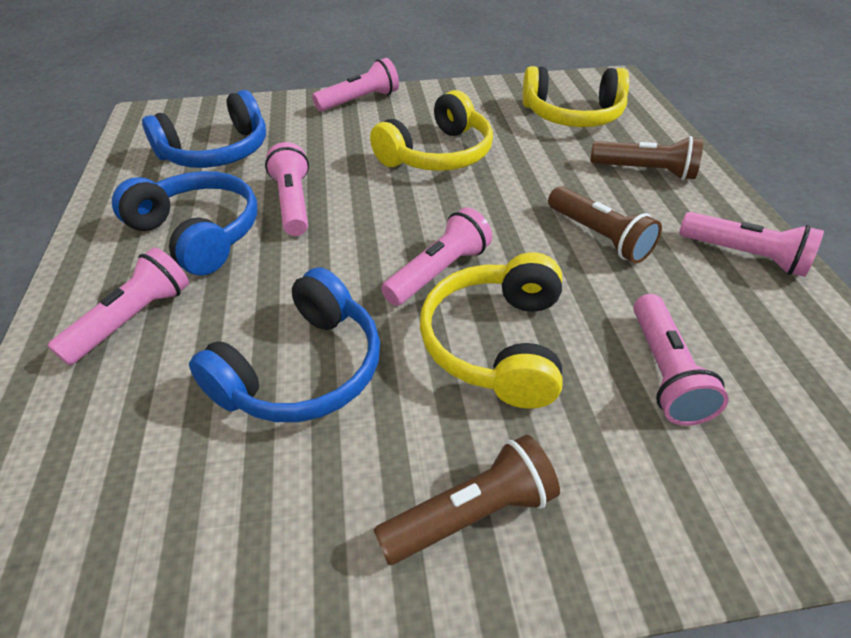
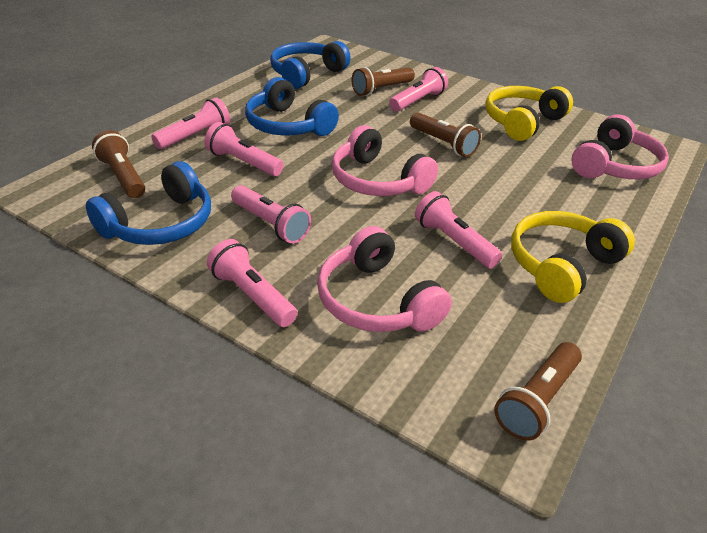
brown flashlight: 3 -> 4
pink headphones: 0 -> 3
yellow headphones: 3 -> 2

